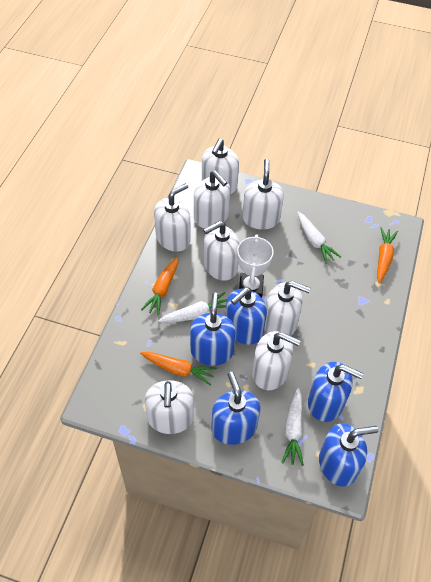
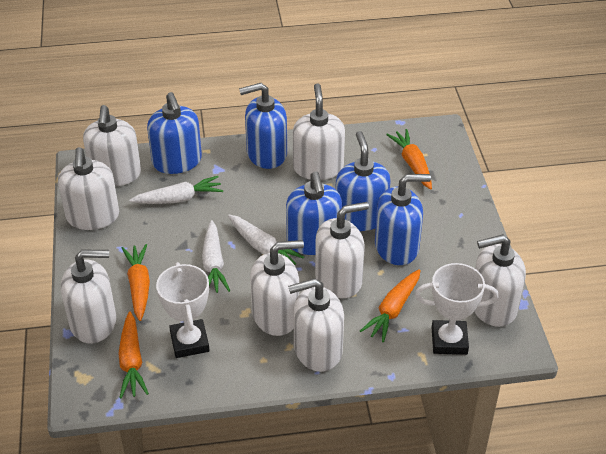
orange carrot: 3 -> 4
white trophy: 1 -> 2

